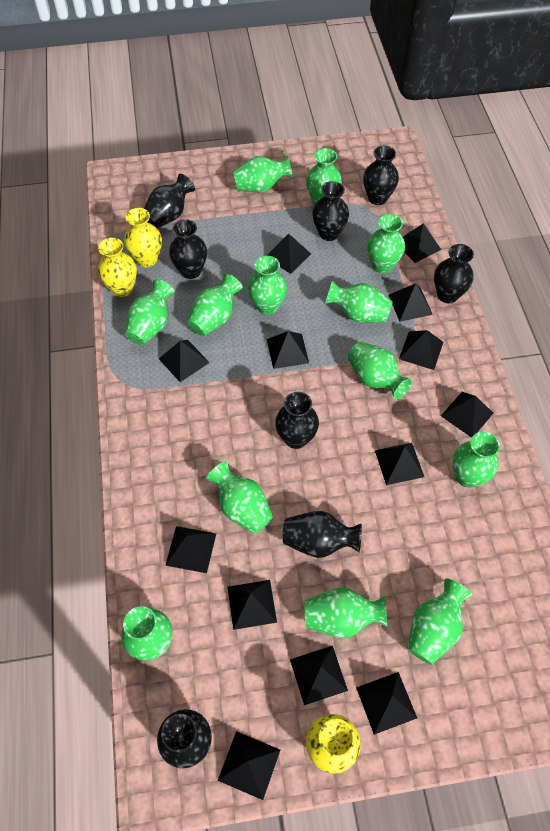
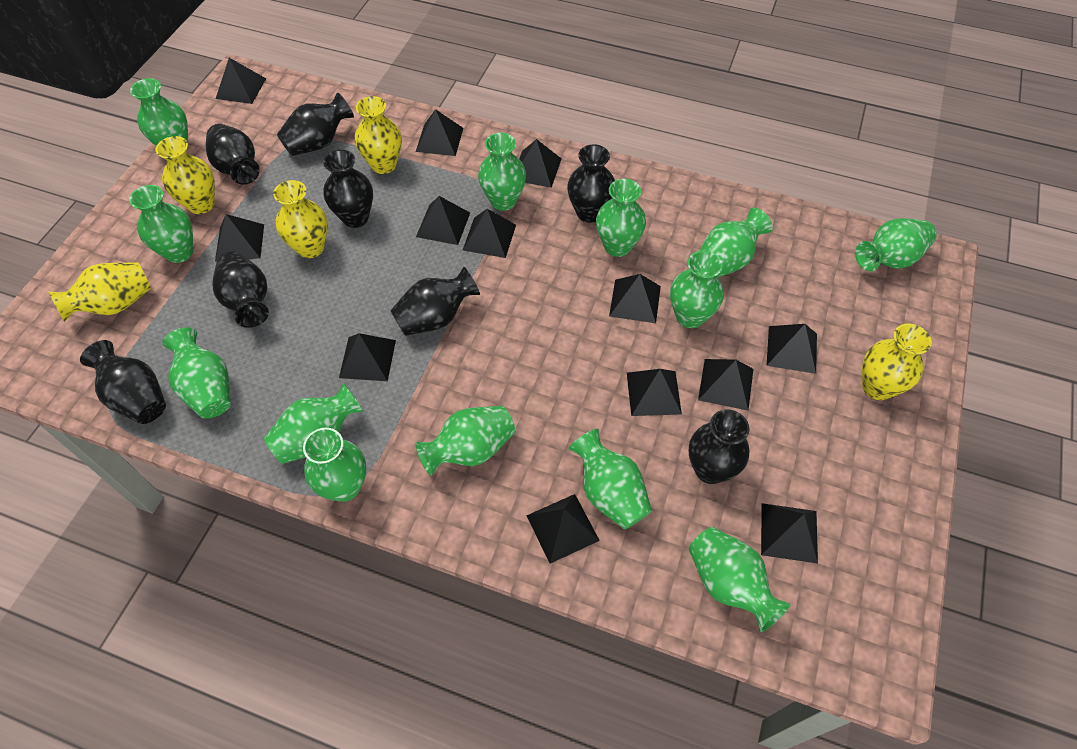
yellow vase: 3 -> 5

